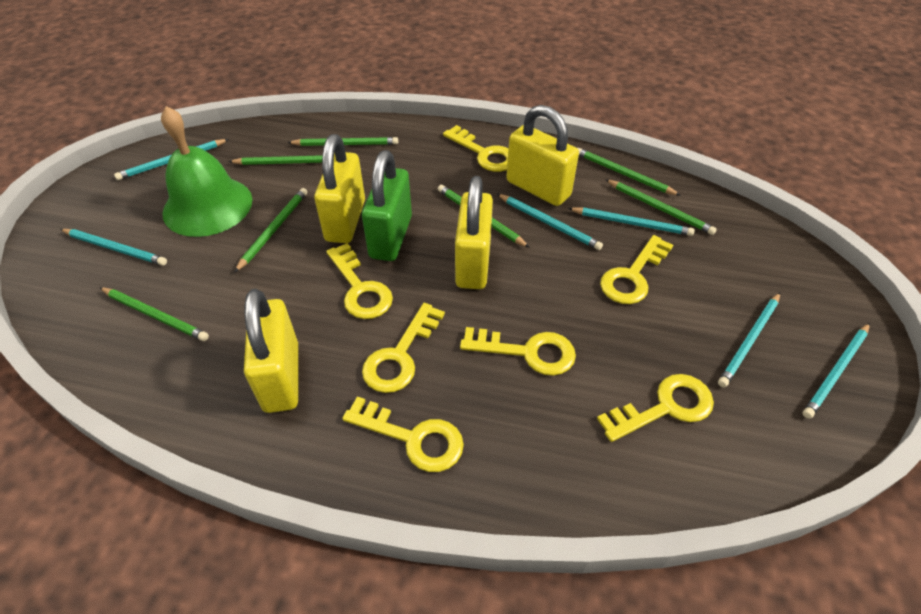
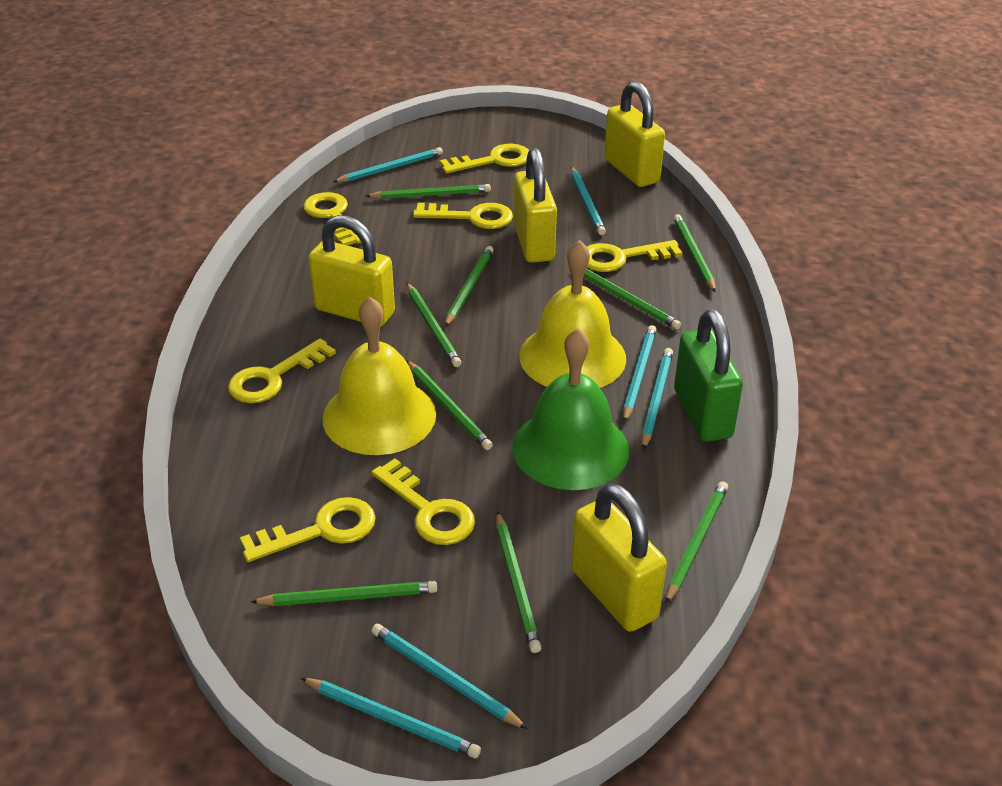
green pencil: 7 -> 9
yellow bell: 0 -> 2

